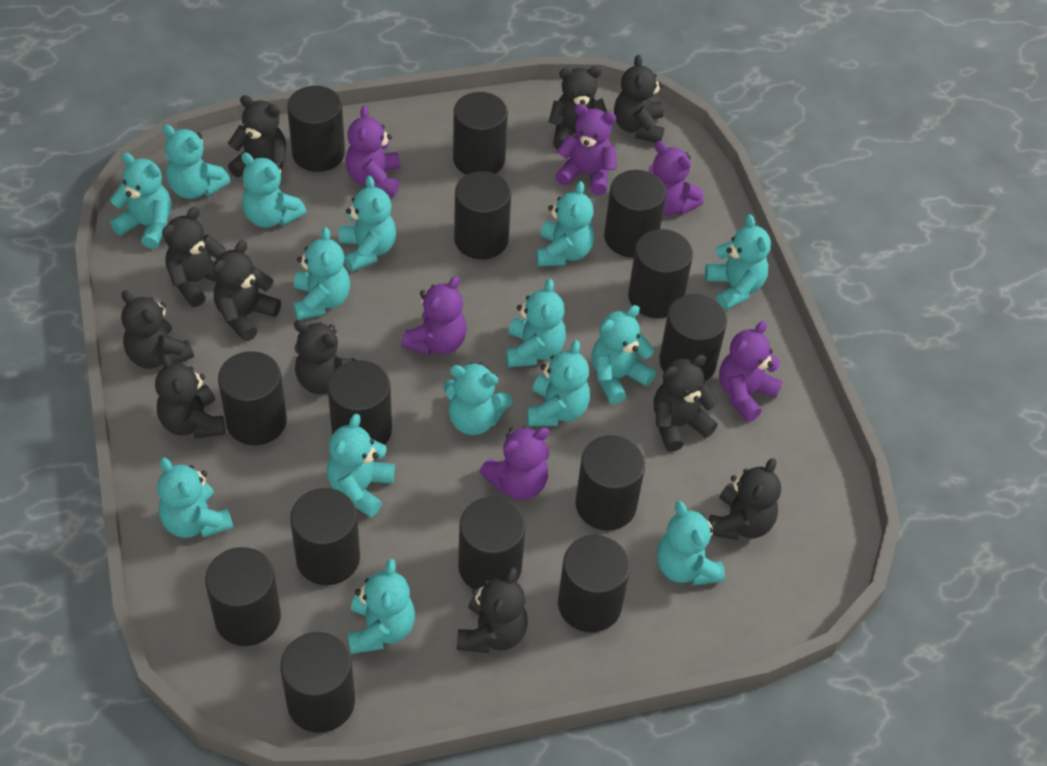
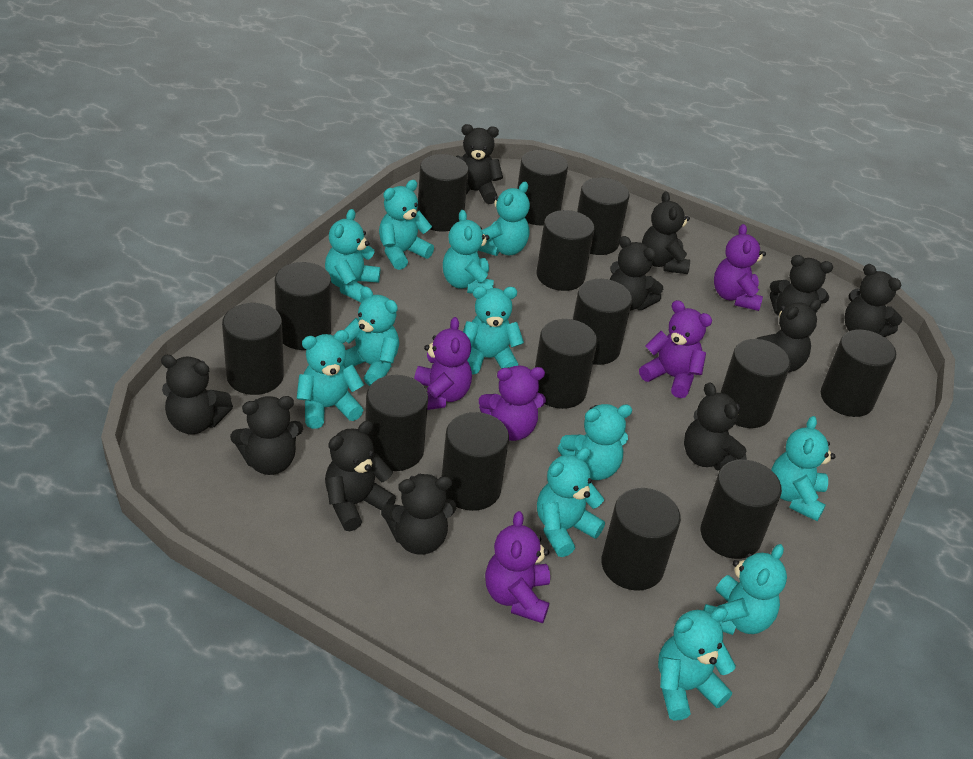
purple teddy bear: 6 -> 5
turquoise teddy bear: 15 -> 12

